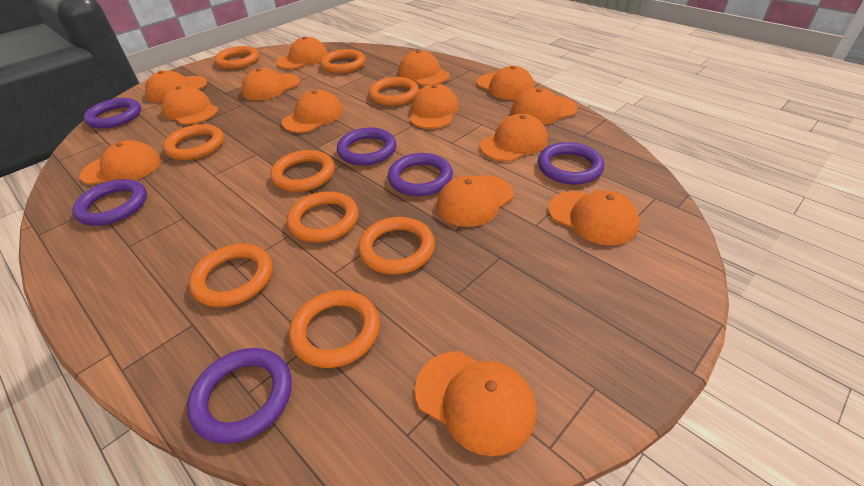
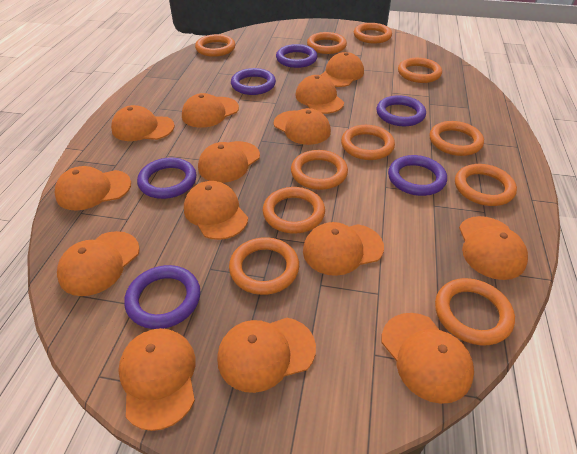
orange ring: 9 -> 11

